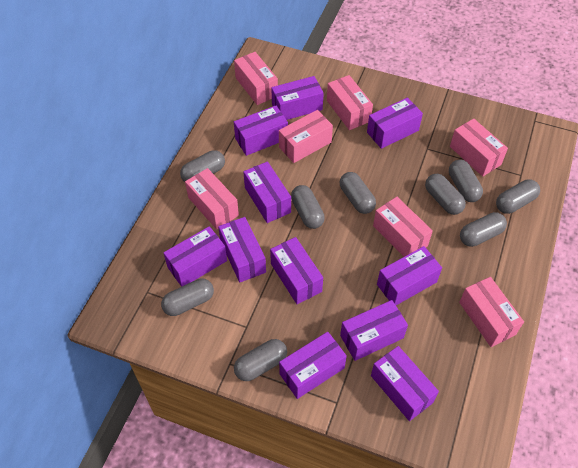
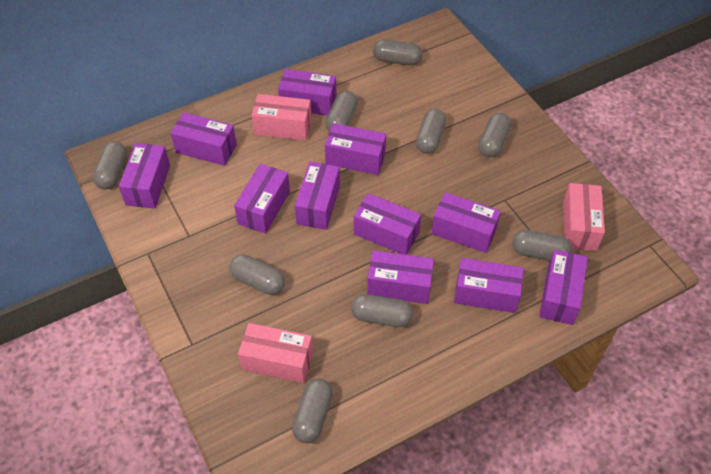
pink box: 7 -> 3

